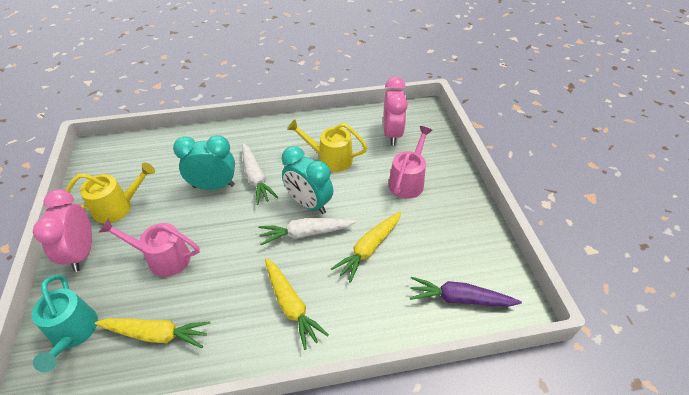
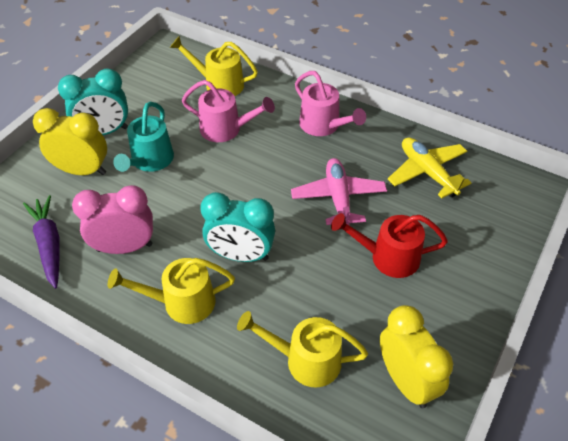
pink clock: 2 -> 1
pink plane: 0 -> 1
red watering can: 0 -> 1
white carrot: 2 -> 0
yellow carrot: 3 -> 0
yellow clock: 0 -> 2
yellow plane: 0 -> 1
yellow watering can: 2 -> 3

